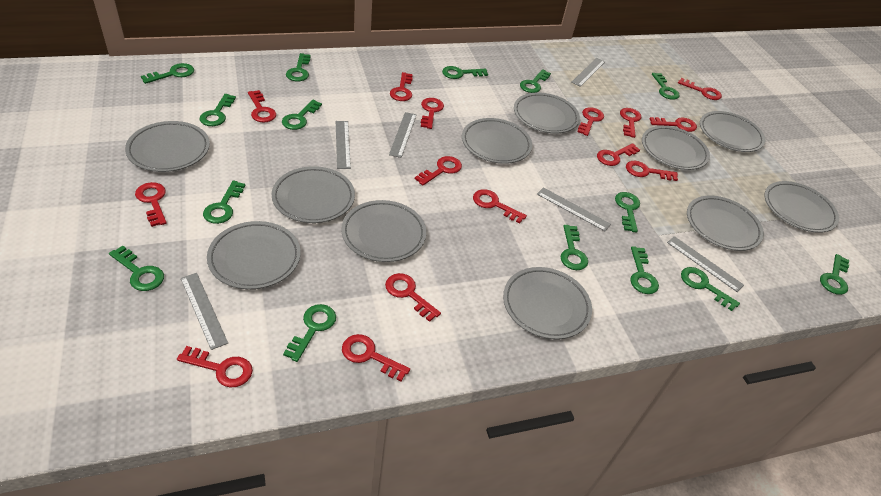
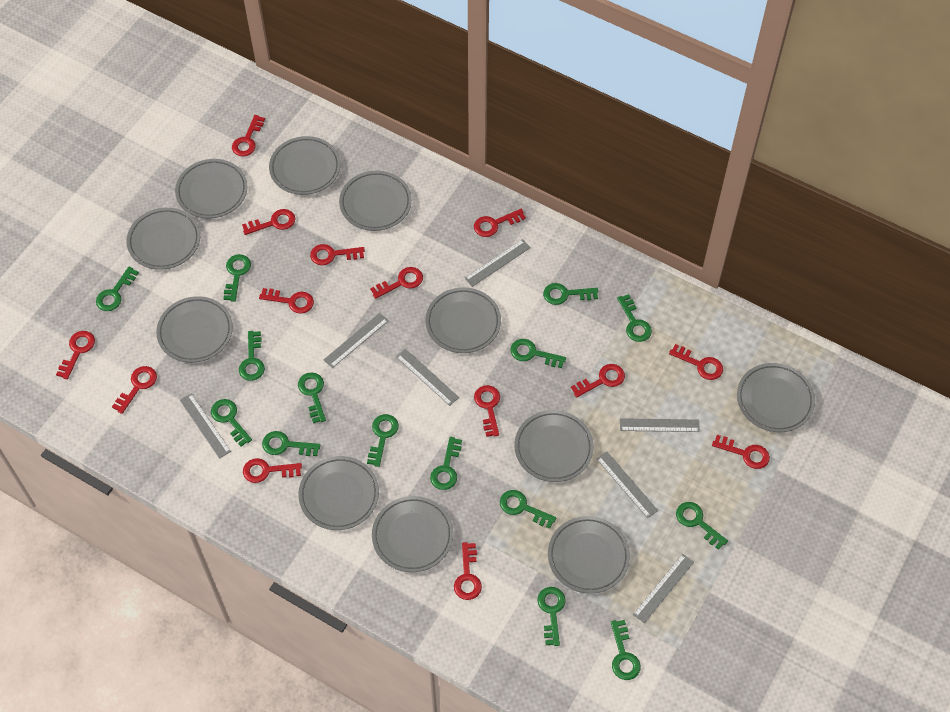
grey ruler: 6 -> 7
red key: 15 -> 14

